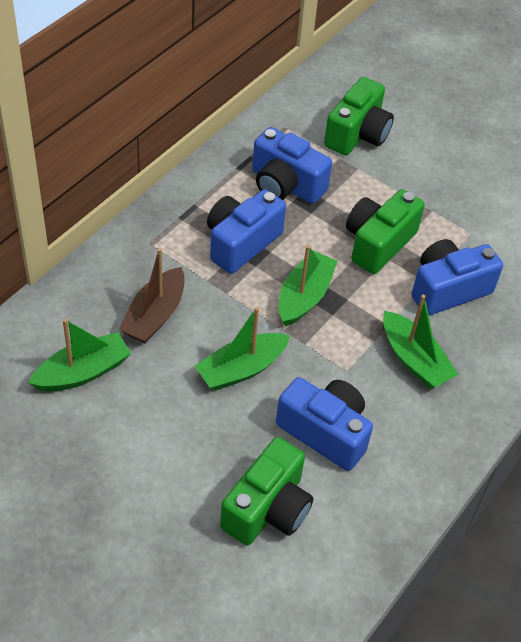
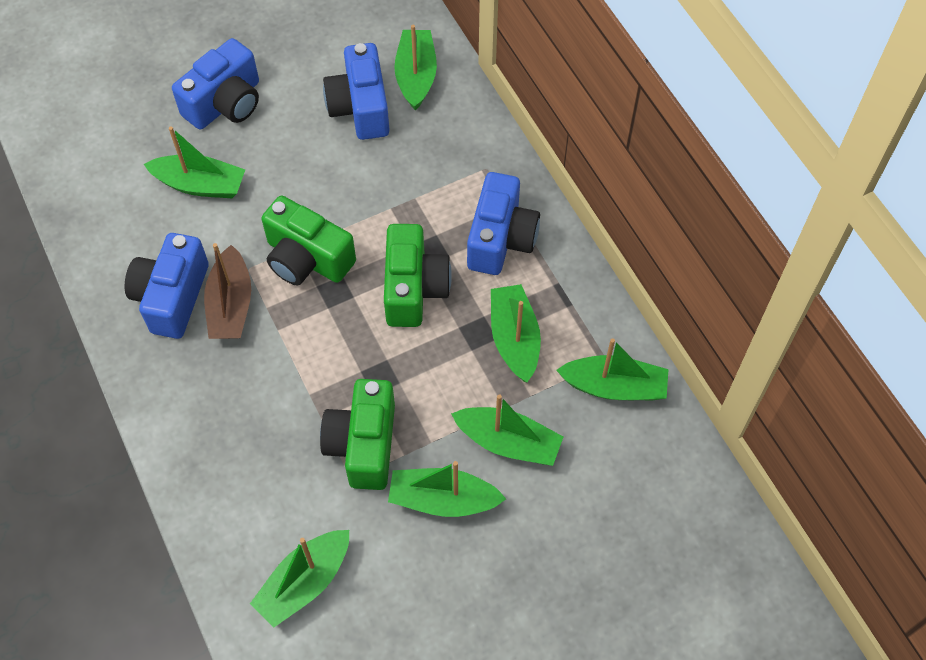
green boat: 4 -> 7

